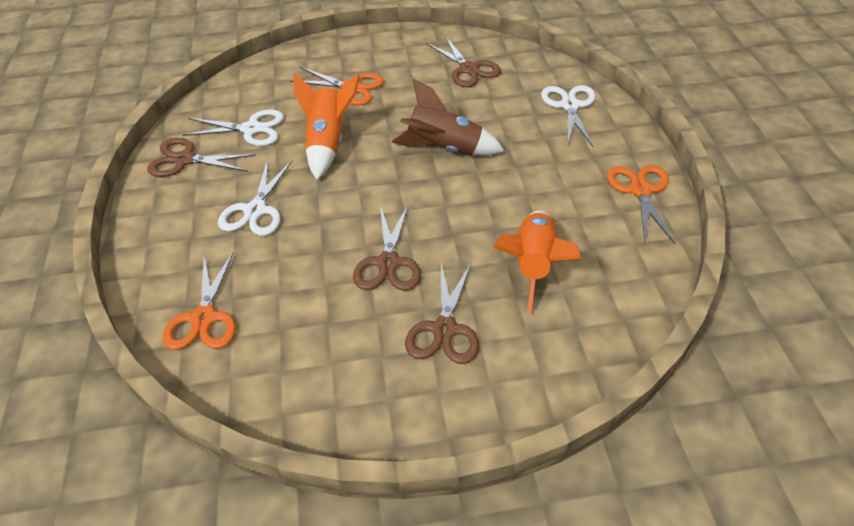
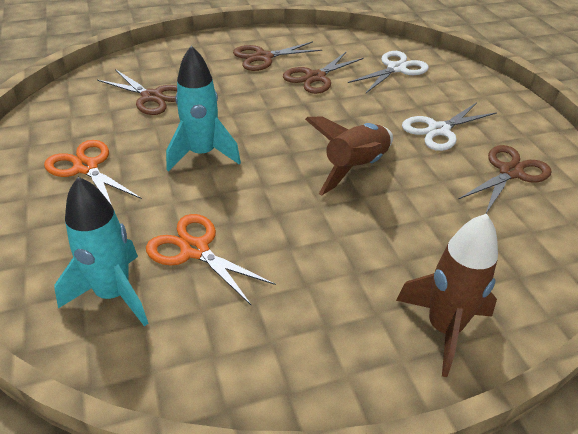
brown rocket: 1 -> 2
orange rocket: 2 -> 0
orange scissors: 3 -> 2
turquoise rocket: 0 -> 2
white scissors: 3 -> 2

